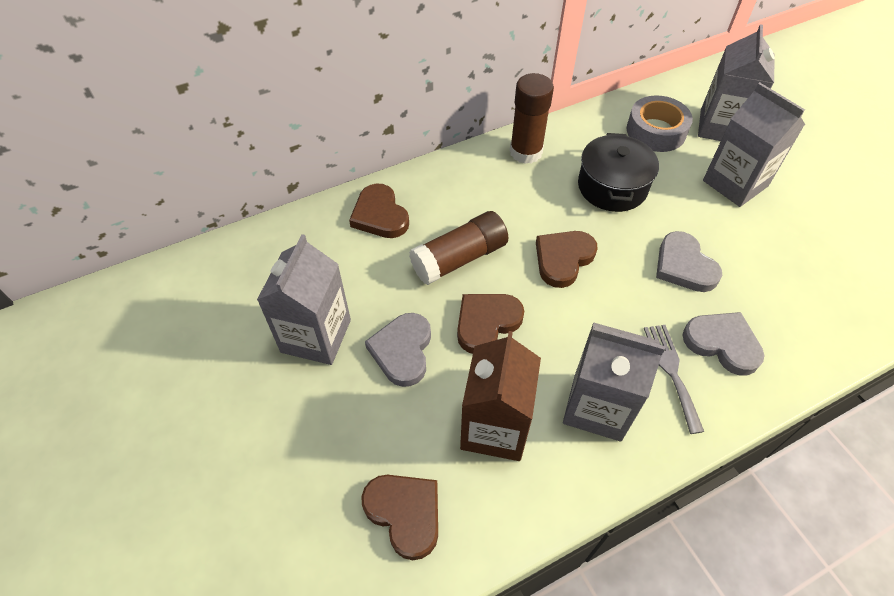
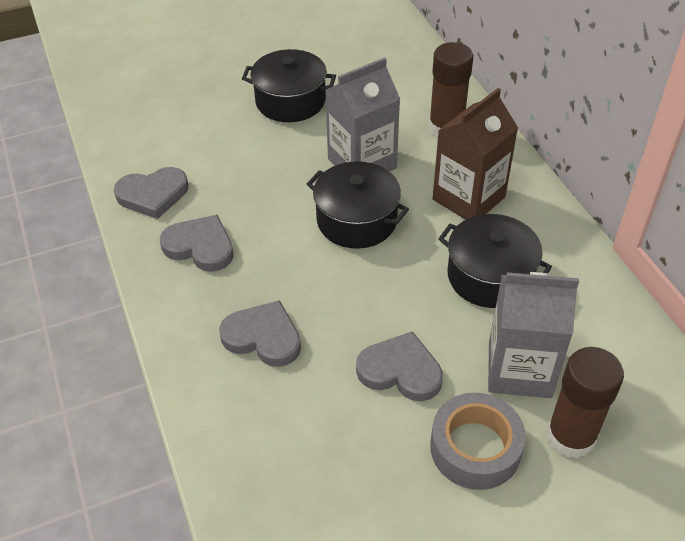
black pot: 1 -> 3
brown heart: 4 -> 0
grey carton: 4 -> 2
grey fork: 1 -> 0
grey heart: 3 -> 4

